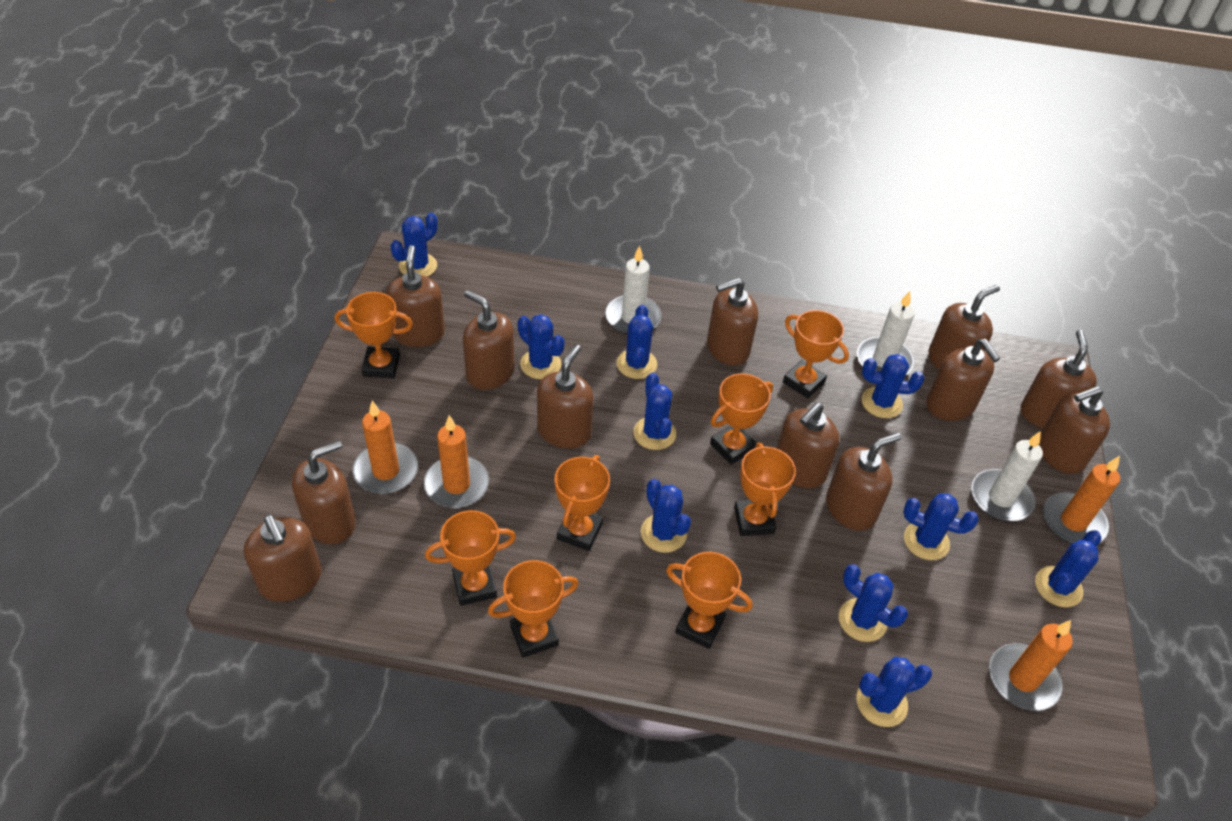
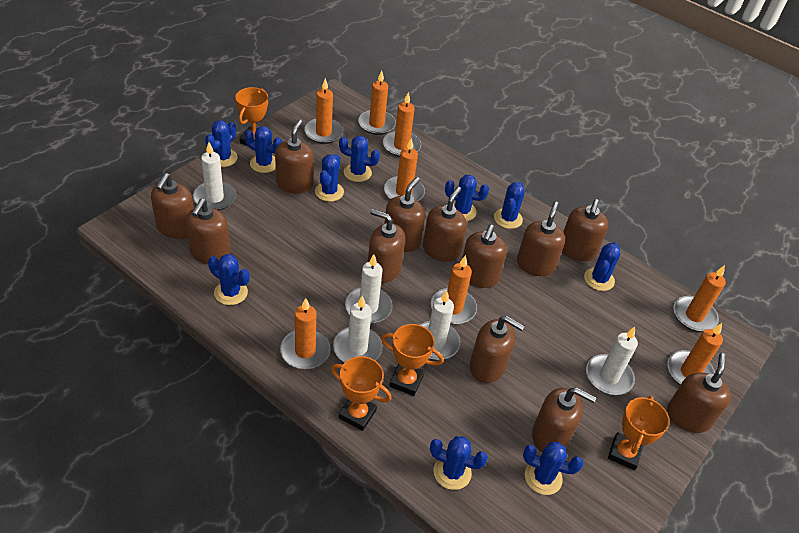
orange candle: 4 -> 8
orange trophy: 8 -> 4
white candle: 3 -> 5

